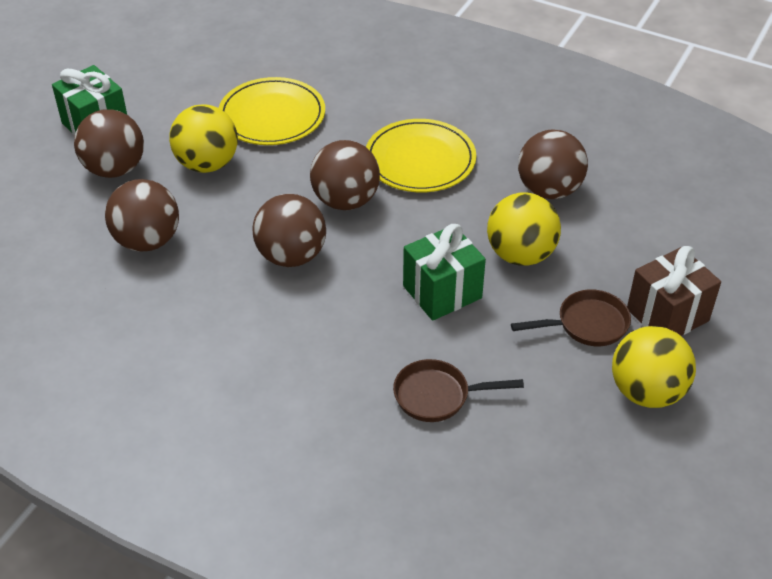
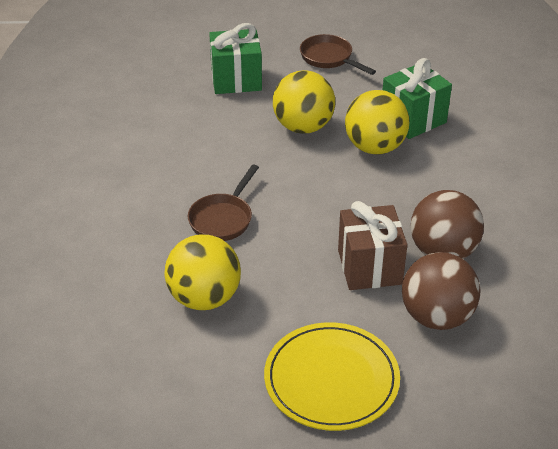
brown ball: 5 -> 2
yellow plate: 2 -> 1

